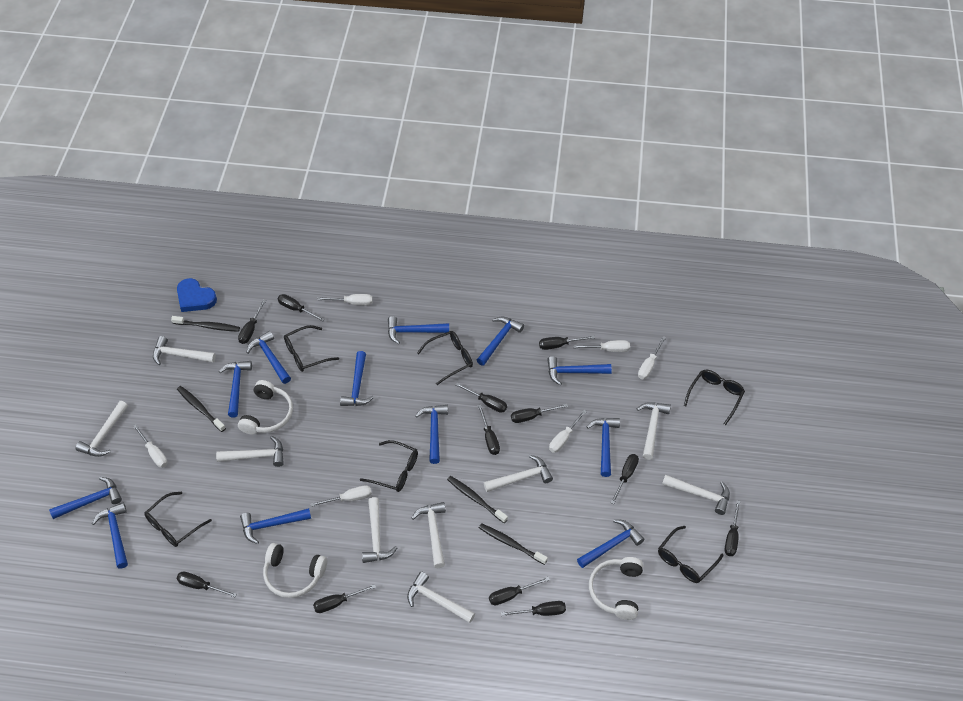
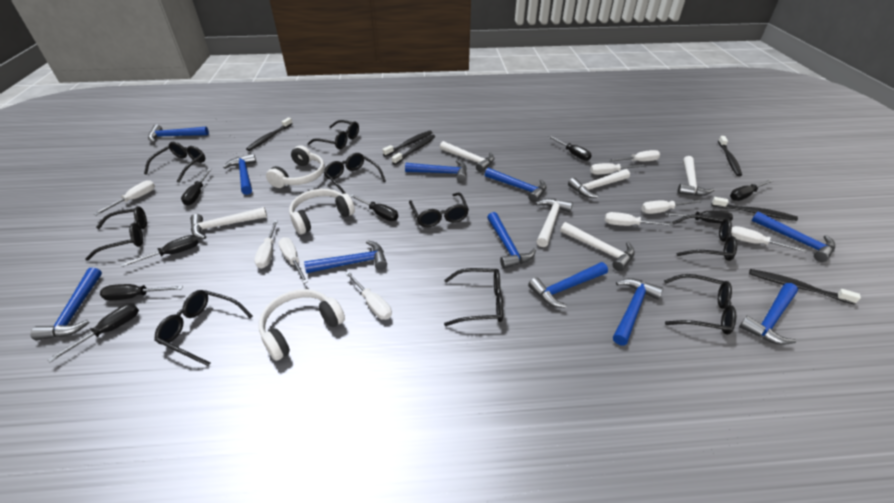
black glasses: 6 -> 9
black screwdriver: 12 -> 8
black toothbrush: 4 -> 6
blue hammer: 12 -> 11
blue heart: 1 -> 0
white hammer: 9 -> 6
white screwdriver: 6 -> 9

